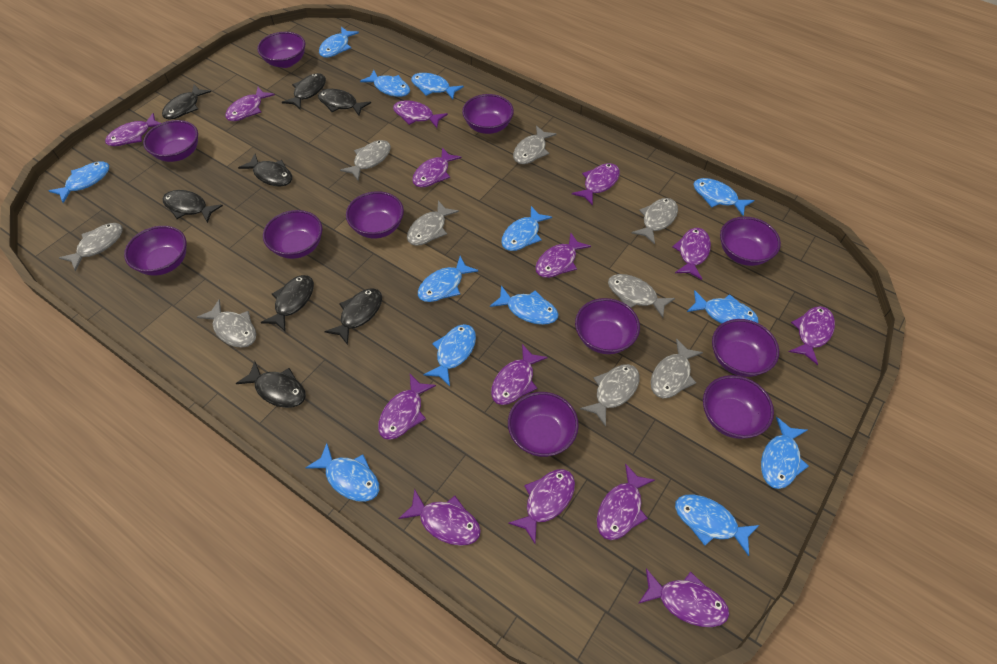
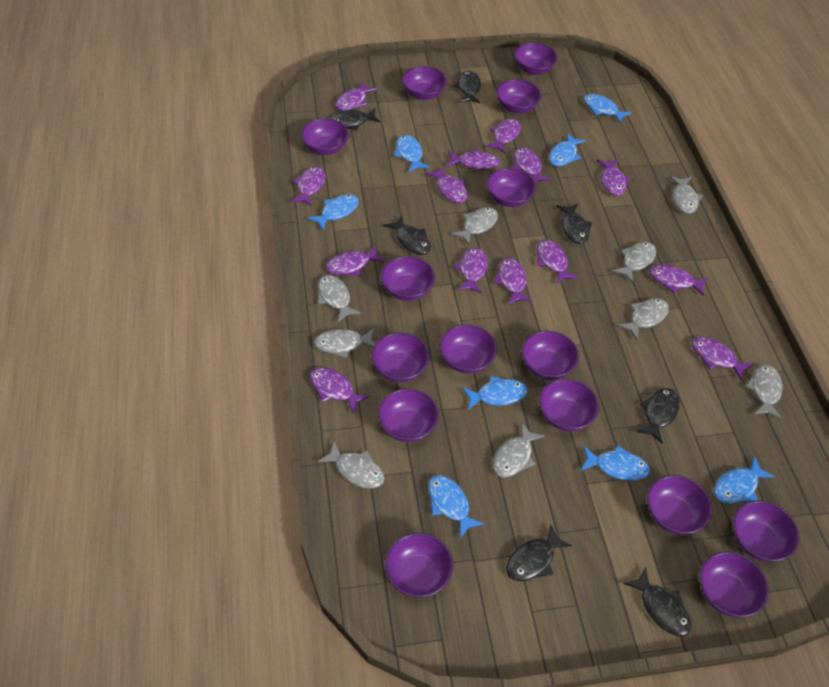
black fish: 8 -> 7
blue fish: 13 -> 8
purple bowl: 11 -> 15

